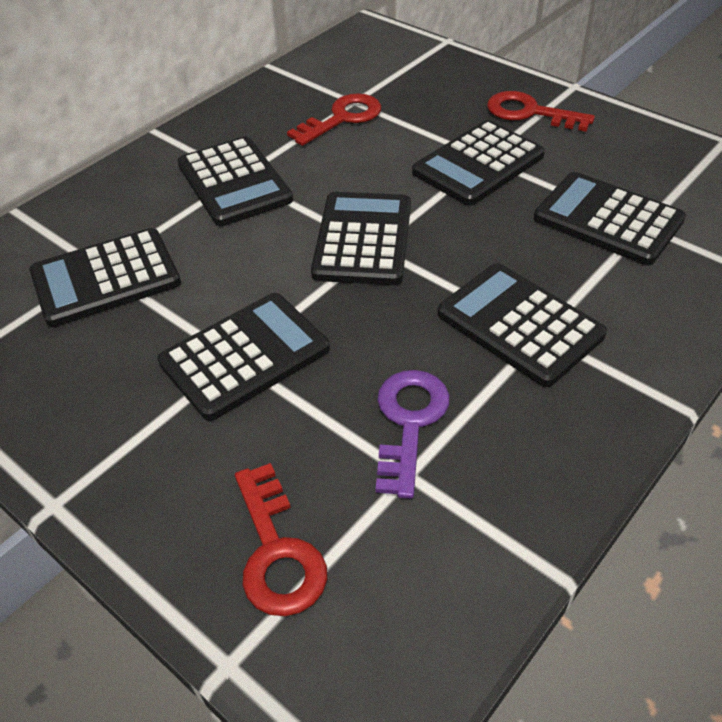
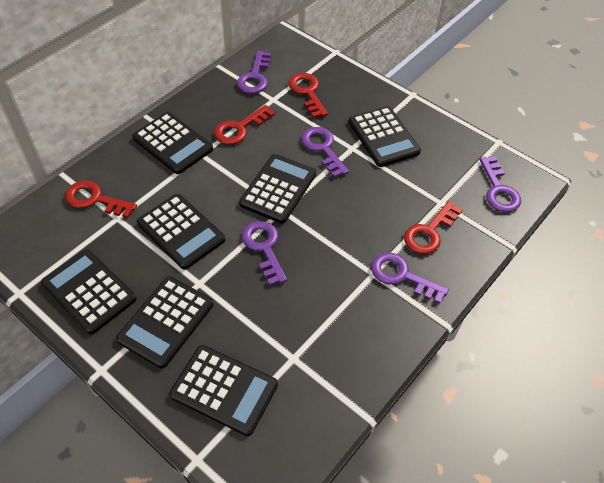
purple key: 1 -> 5
red key: 3 -> 4

